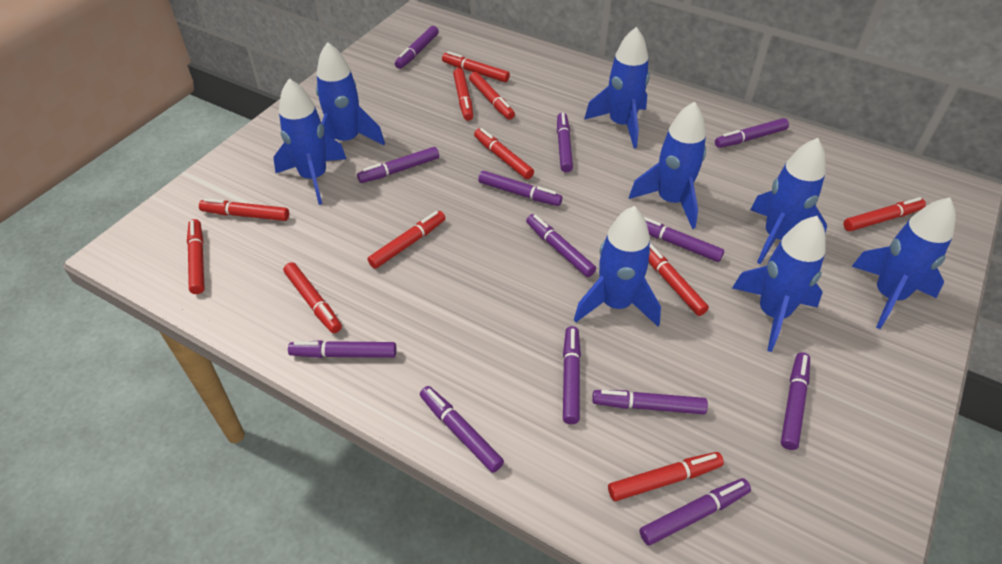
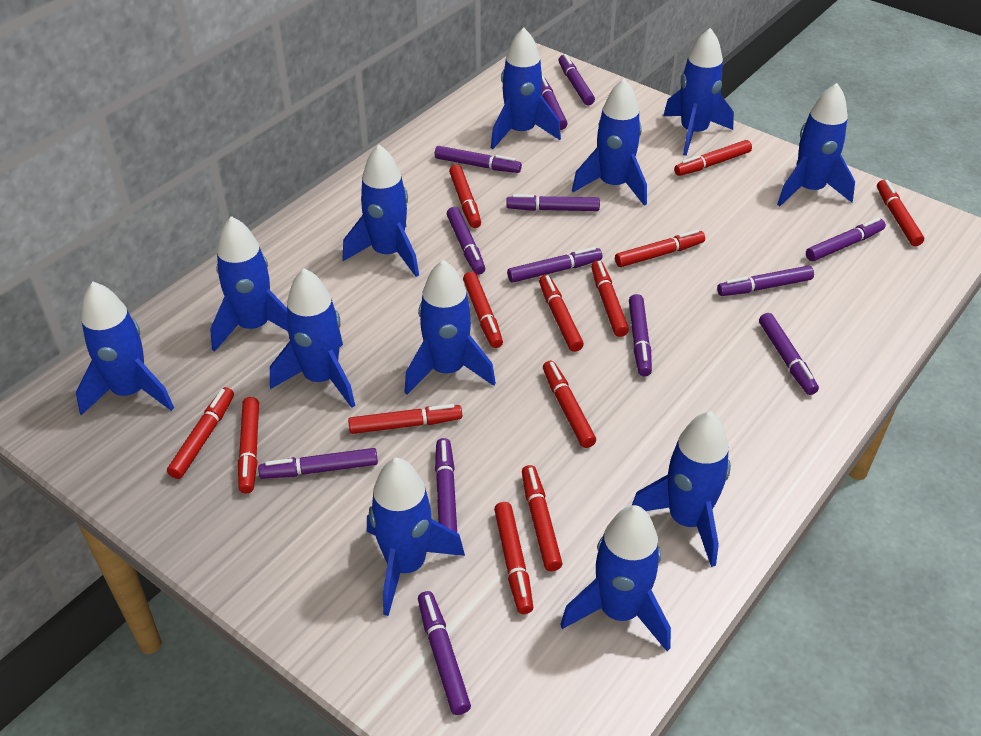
blue rocket: 8 -> 12
red marker: 11 -> 13

